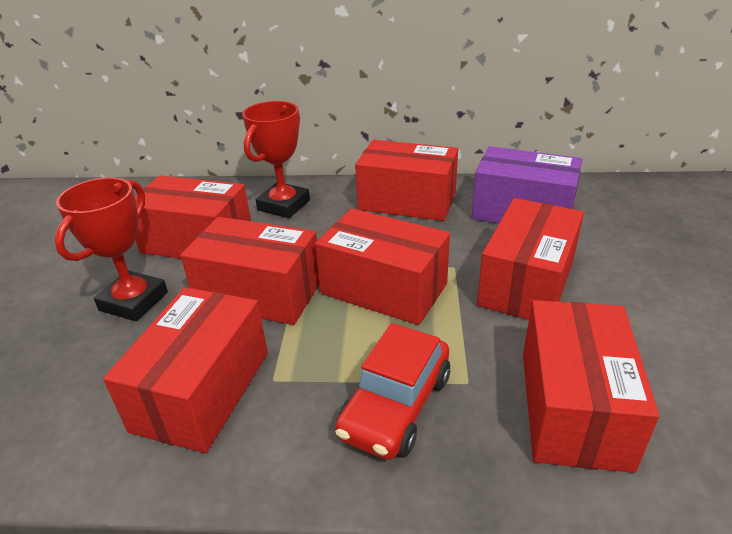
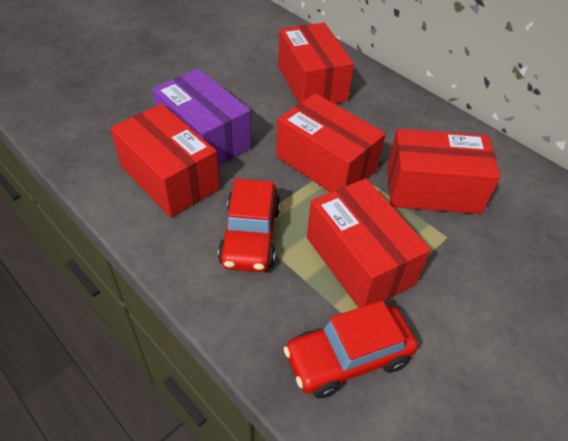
red box: 7 -> 5
red car: 1 -> 2
red trophy: 2 -> 0

